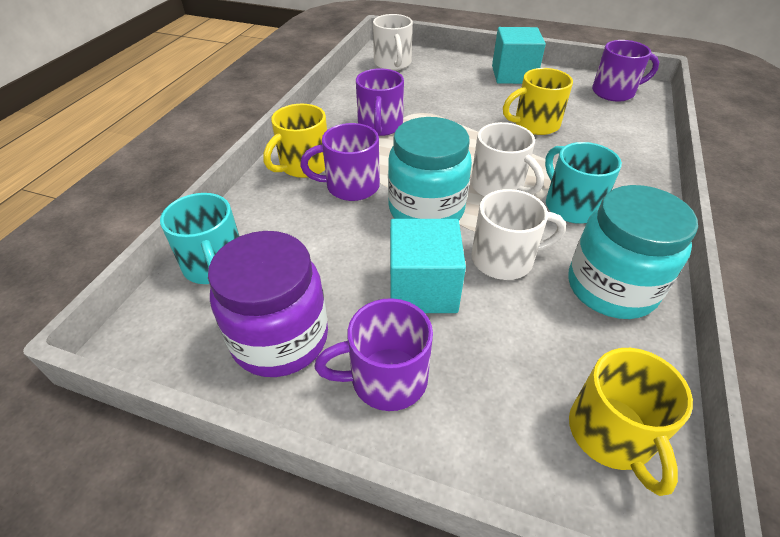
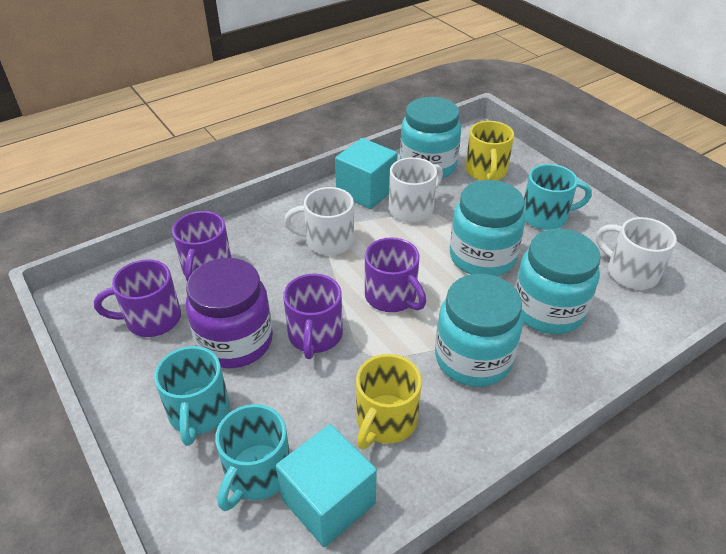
turquoise jar: 2 -> 4
turquoise mug: 2 -> 3
yellow mug: 3 -> 2

